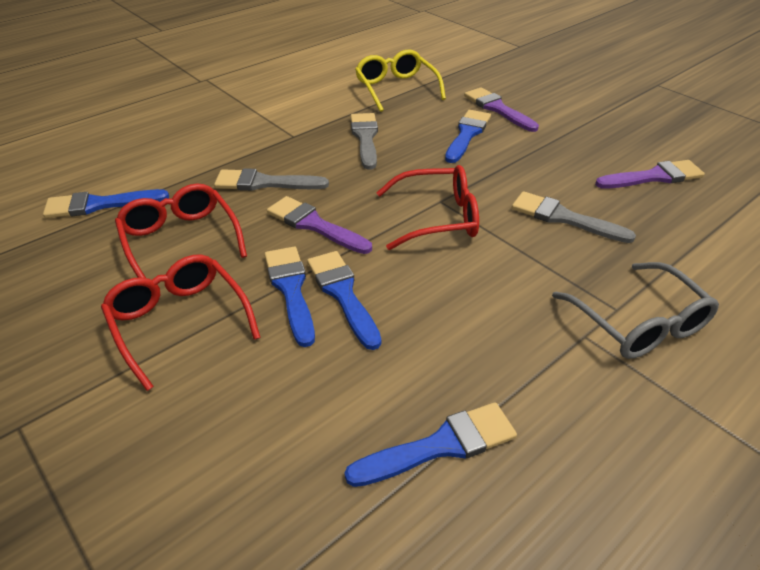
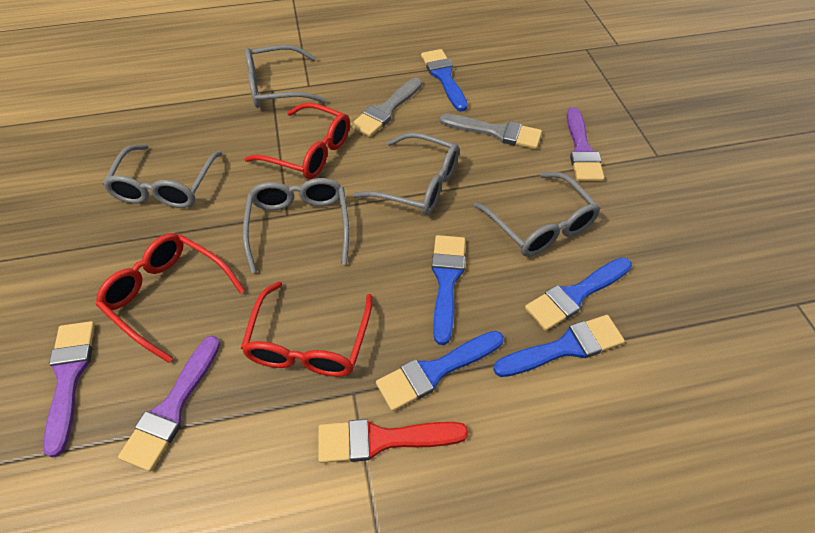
grey brush: 3 -> 2
grey glasses: 1 -> 5
red brush: 0 -> 1
yellow glasses: 1 -> 0

